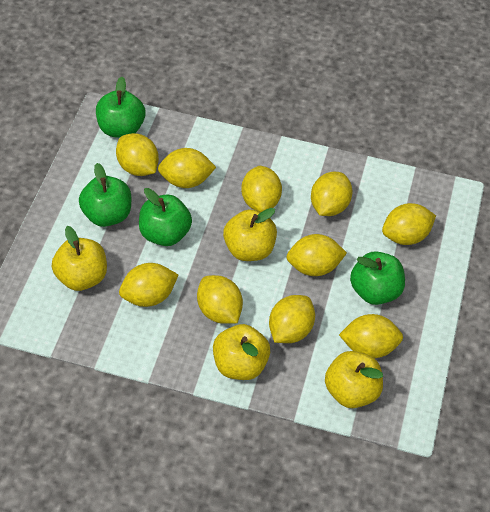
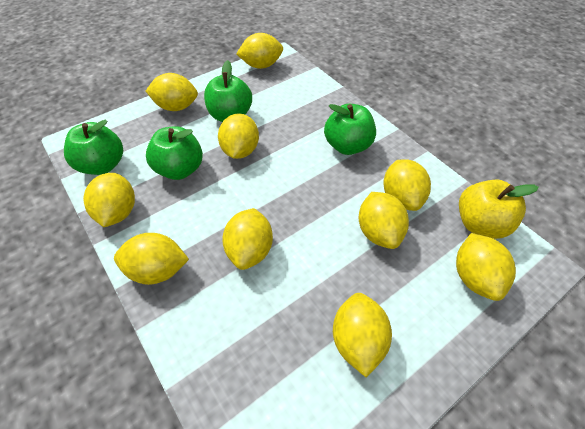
yellow apple: 4 -> 1

